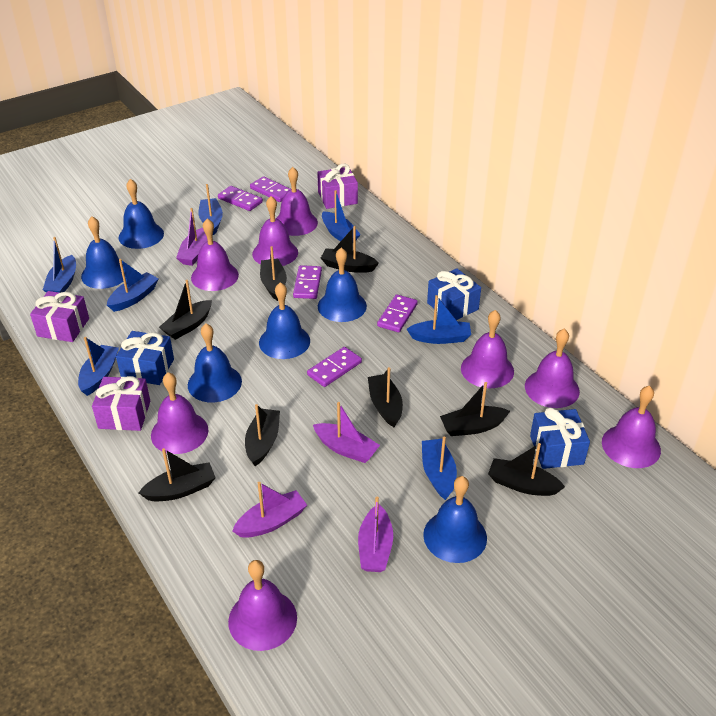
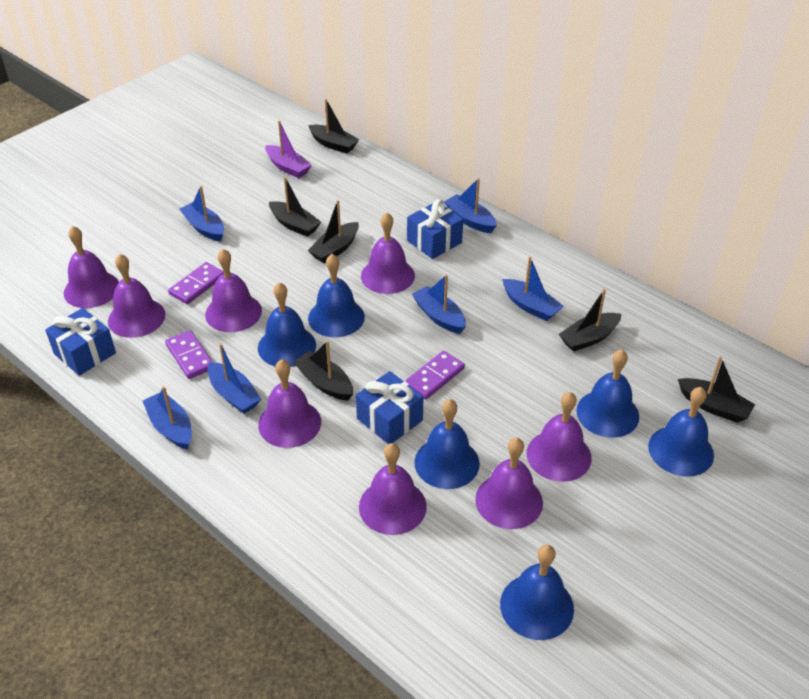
black boat: 8 -> 6
blue boat: 7 -> 6
purple boat: 4 -> 1
purple domino: 5 -> 3
purple gift: 3 -> 0

